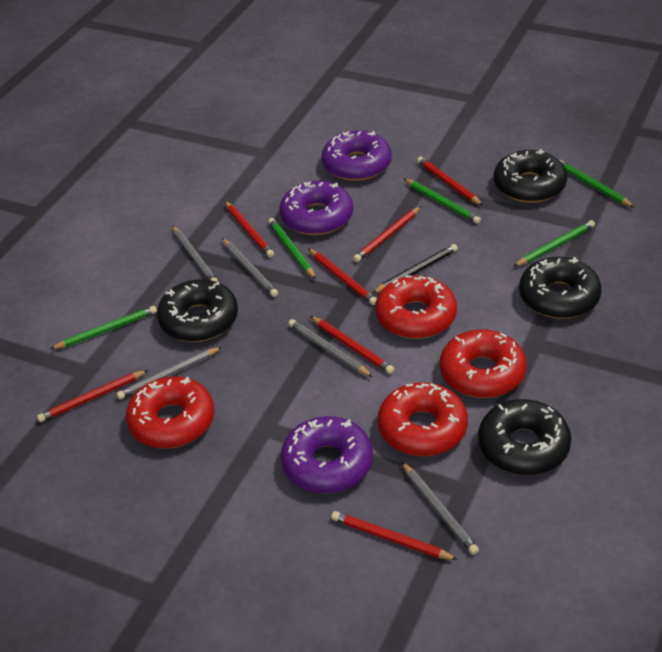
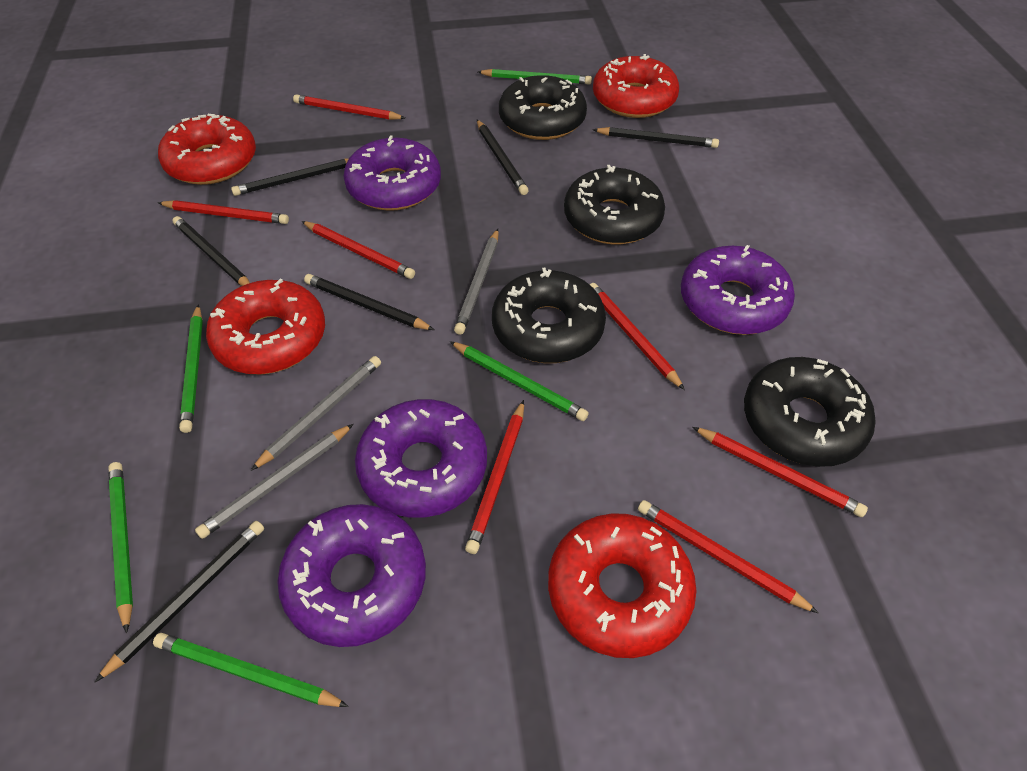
black pencil: 1 -> 6
grey pencil: 5 -> 3
purple donut: 3 -> 4

